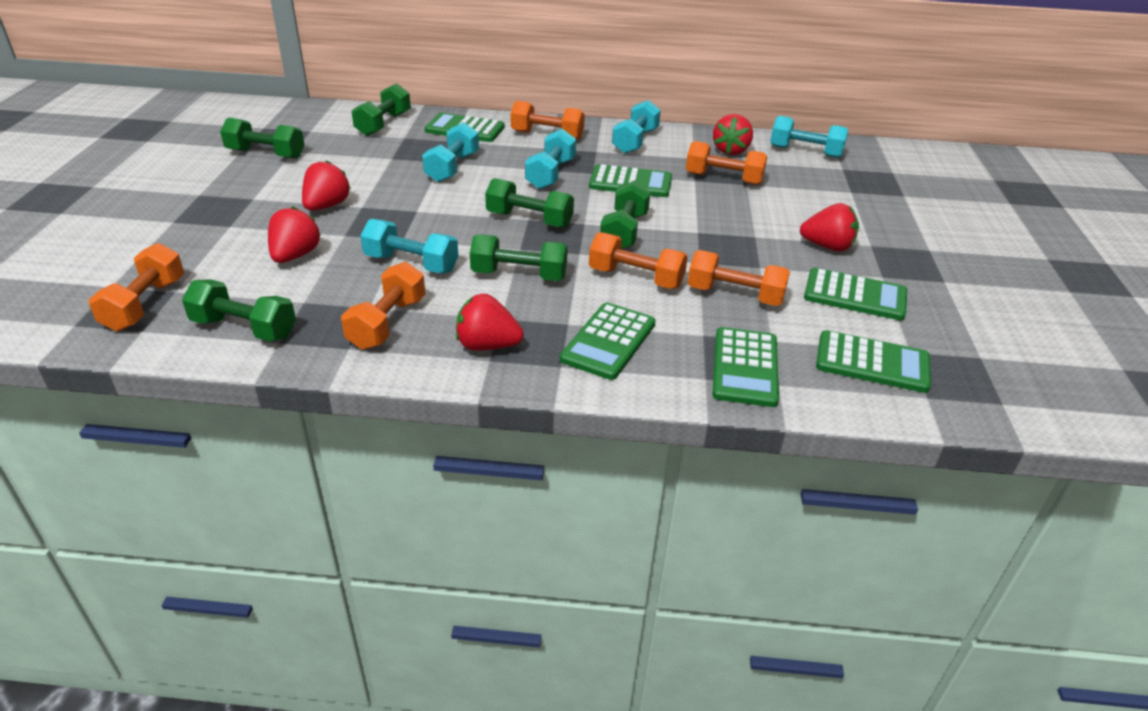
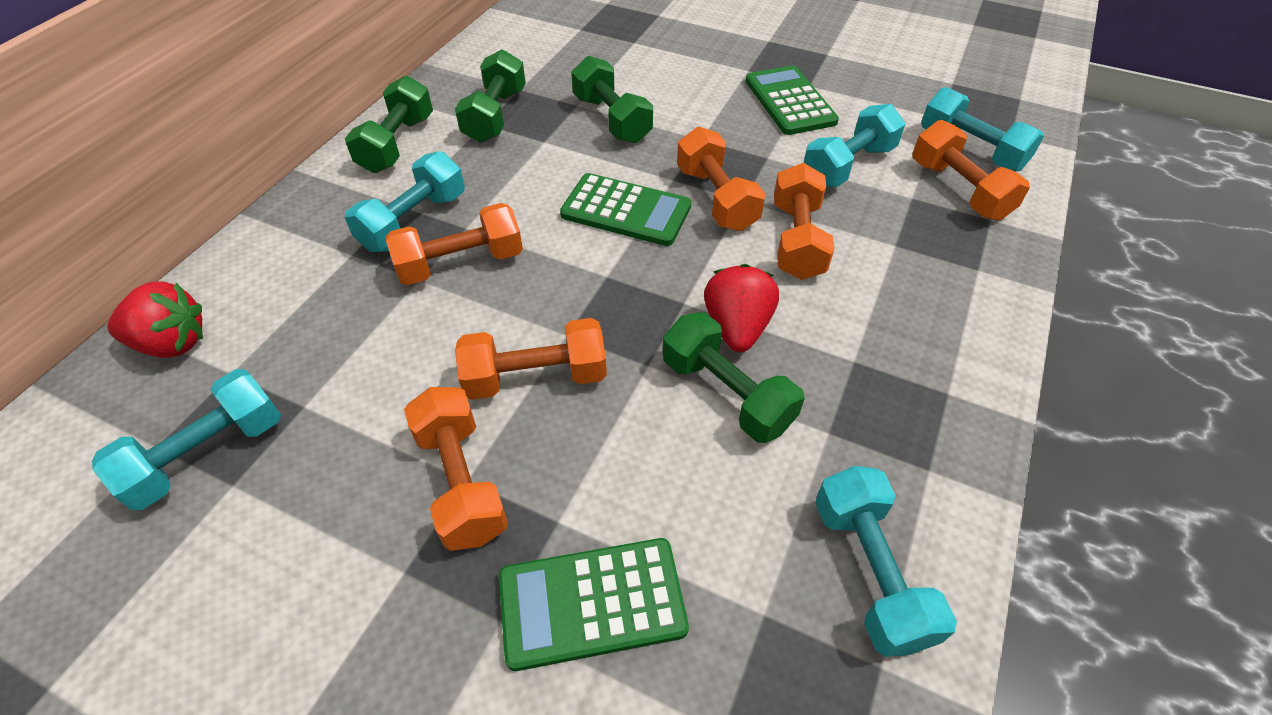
green calculator: 6 -> 3
green dumbbell: 6 -> 4
red strawberry: 5 -> 2

